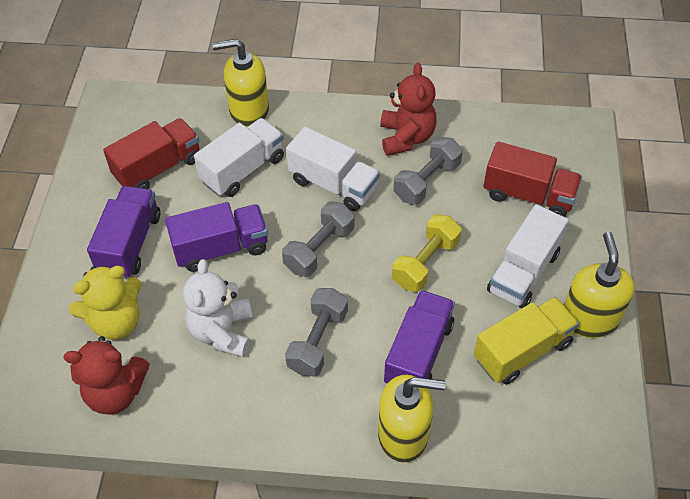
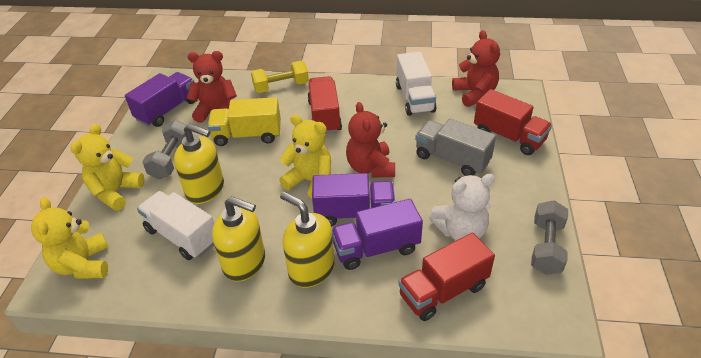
grey dumbbell: 3 -> 2
grey truck: 0 -> 1
red teddy bear: 2 -> 3
red truck: 2 -> 3
white truck: 3 -> 2
yellow teddy bear: 1 -> 3

